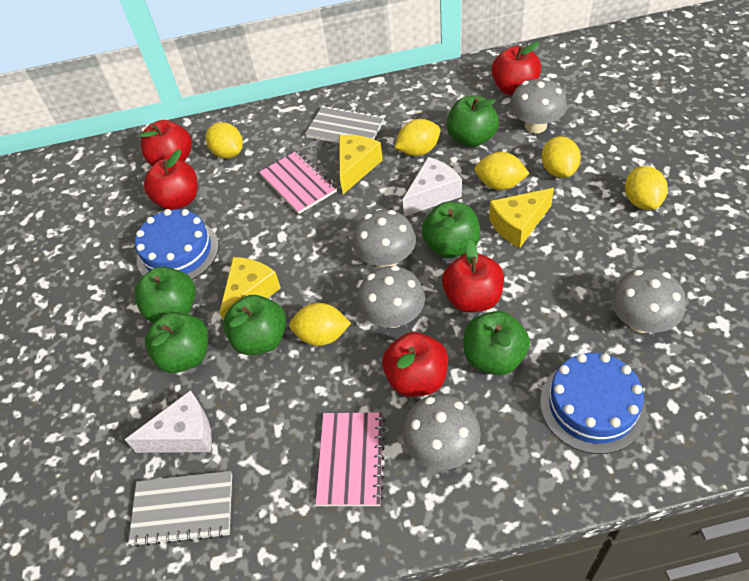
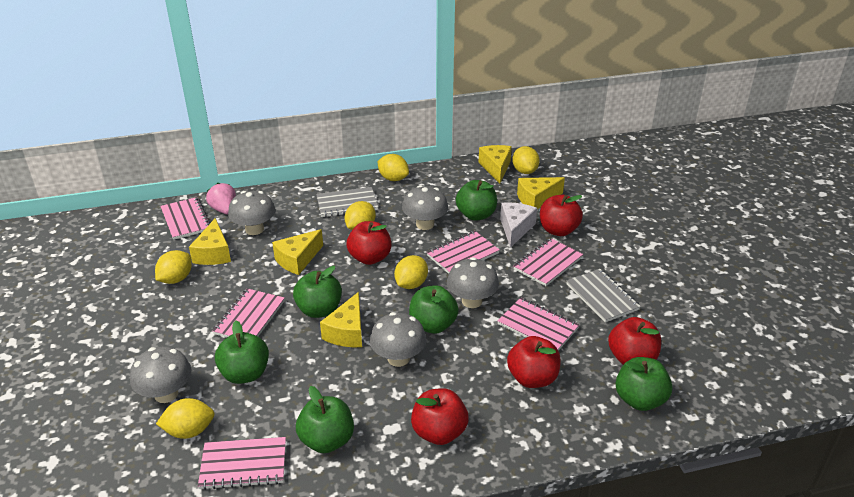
blue cake: 2 -> 0
pink notebook: 2 -> 6
pink strawberry: 0 -> 1
white cheese: 2 -> 1
yellow cheese: 3 -> 5

